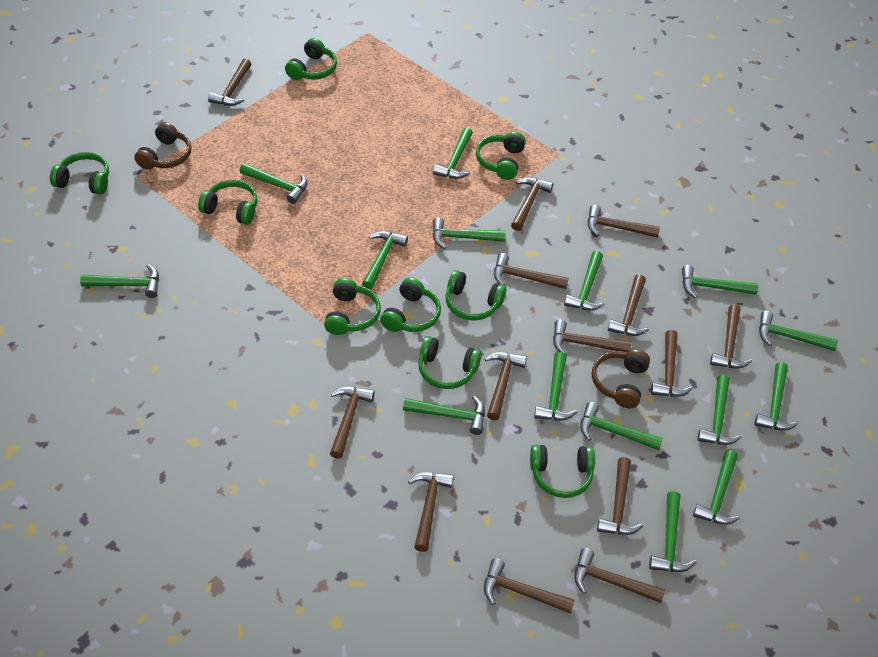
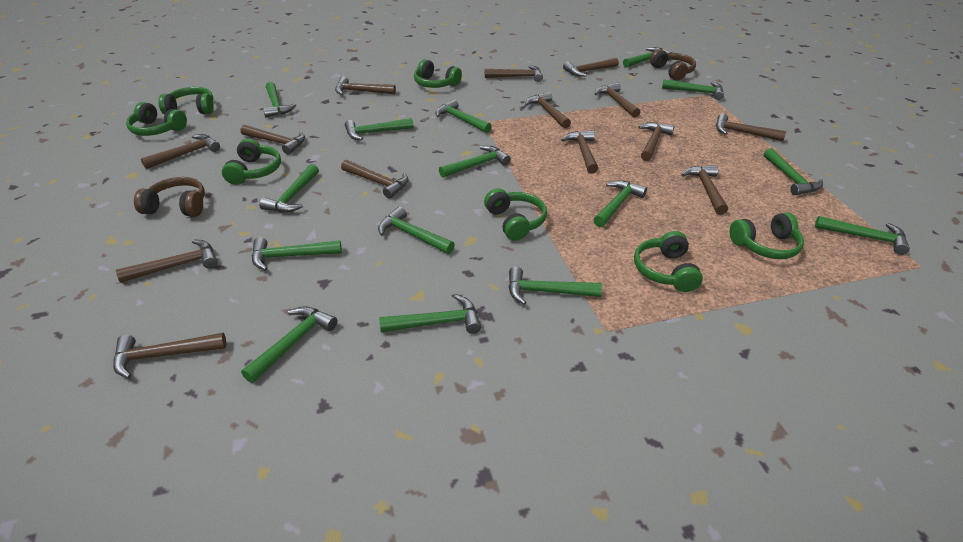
green headphones: 9 -> 7

